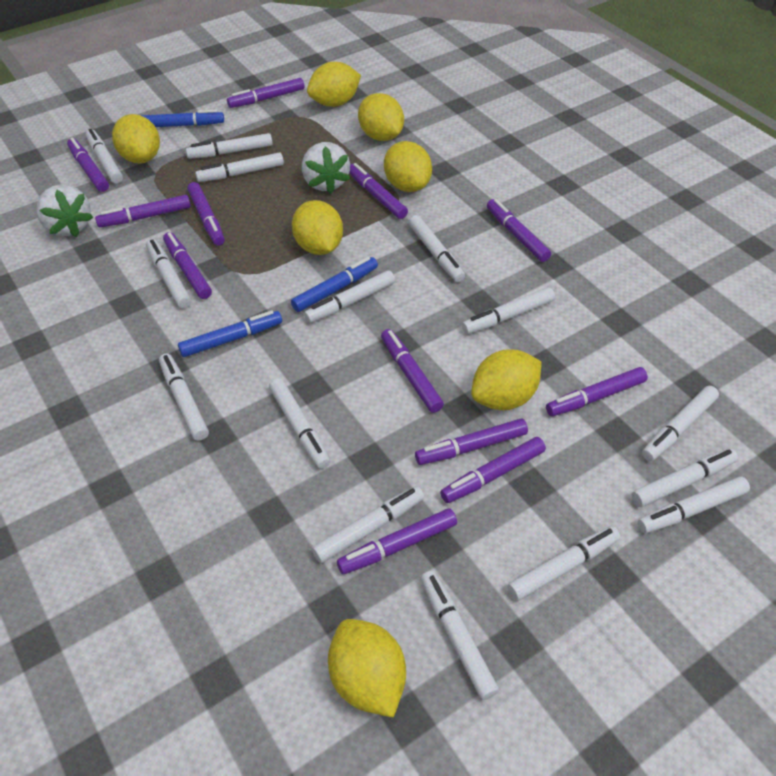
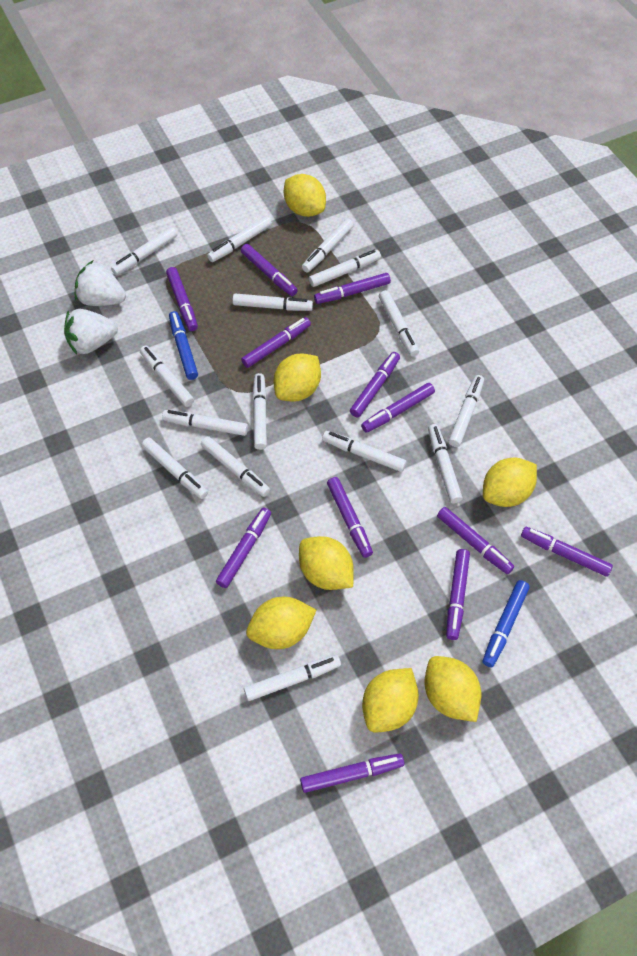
blue marker: 3 -> 2

